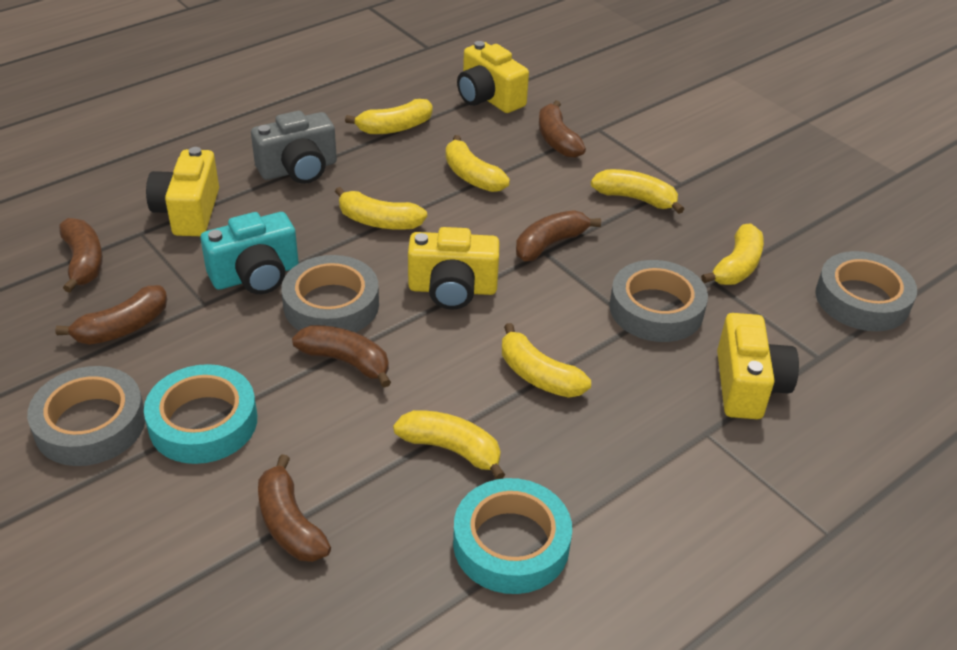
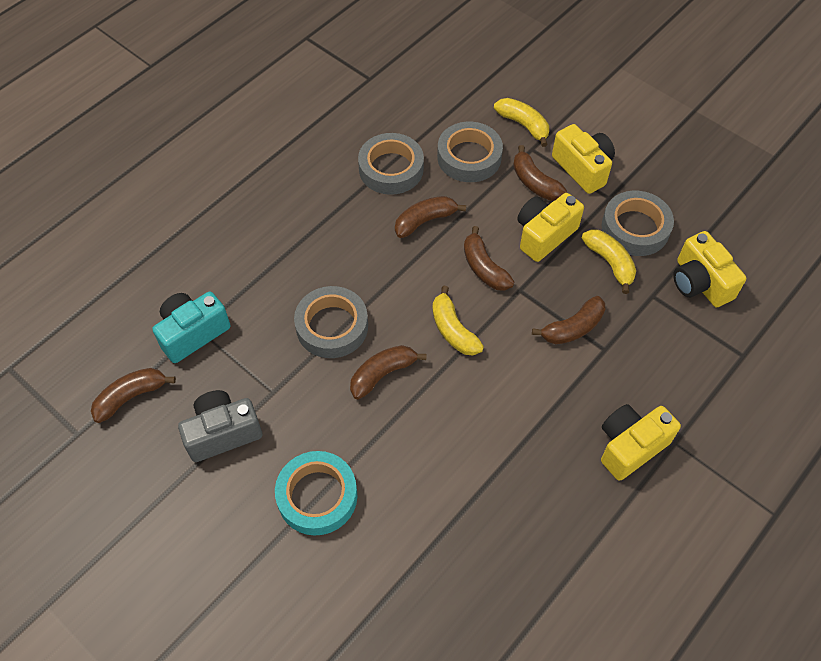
turquoise tape: 2 -> 1
yellow banana: 7 -> 3

